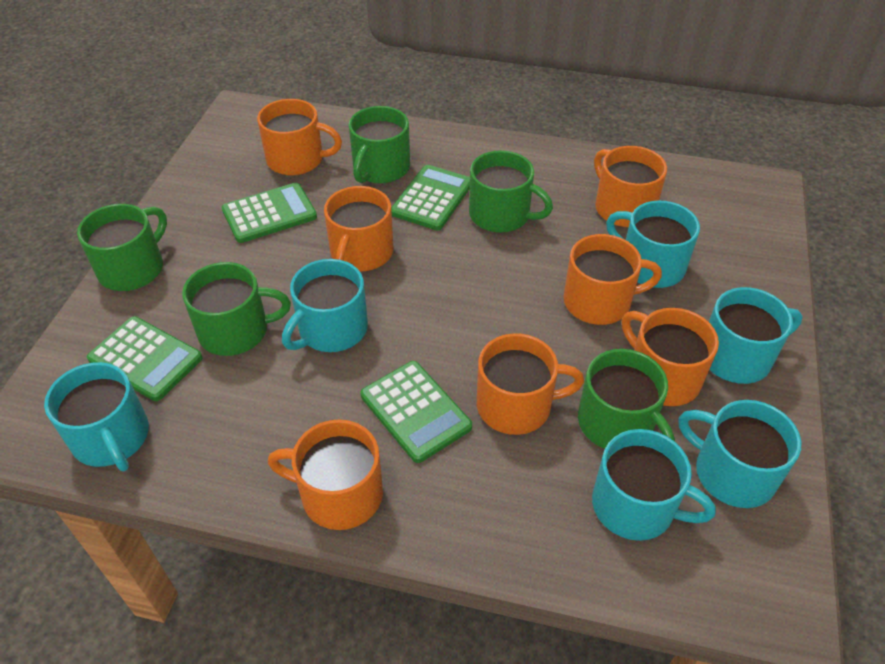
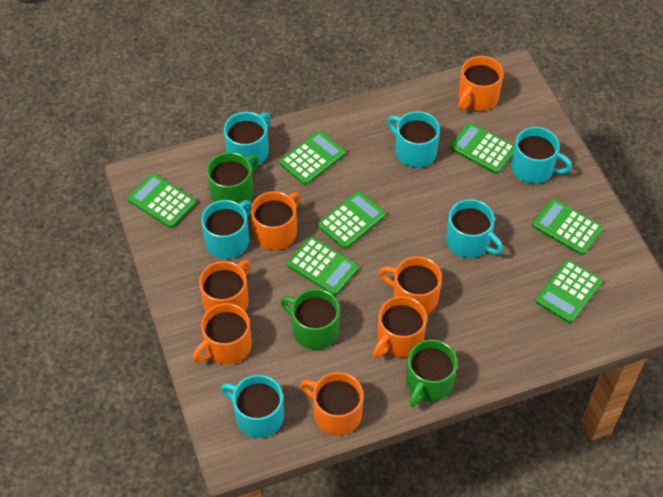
green calculator: 4 -> 7
green mug: 5 -> 3

